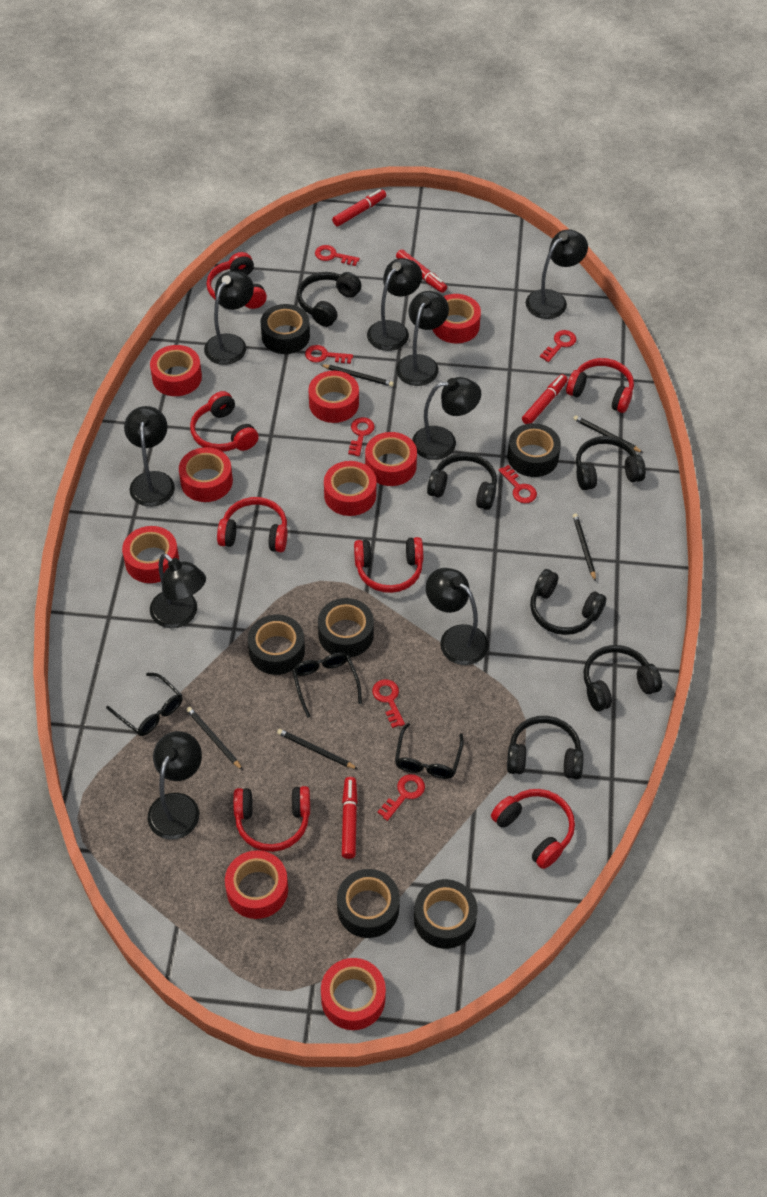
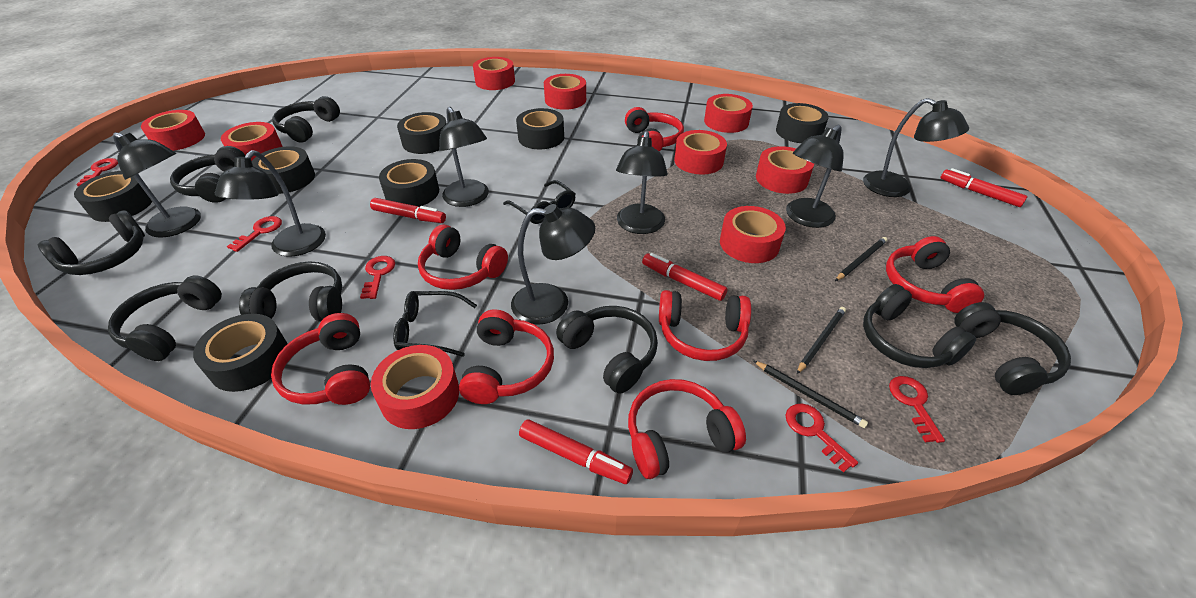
black glasses: 3 -> 2
black headphones: 6 -> 8
black lamp: 9 -> 7
black pencil: 5 -> 3
black tape: 6 -> 7
red key: 7 -> 5

